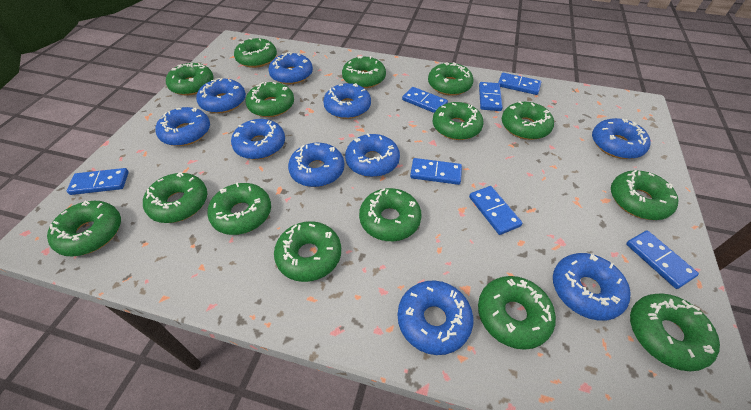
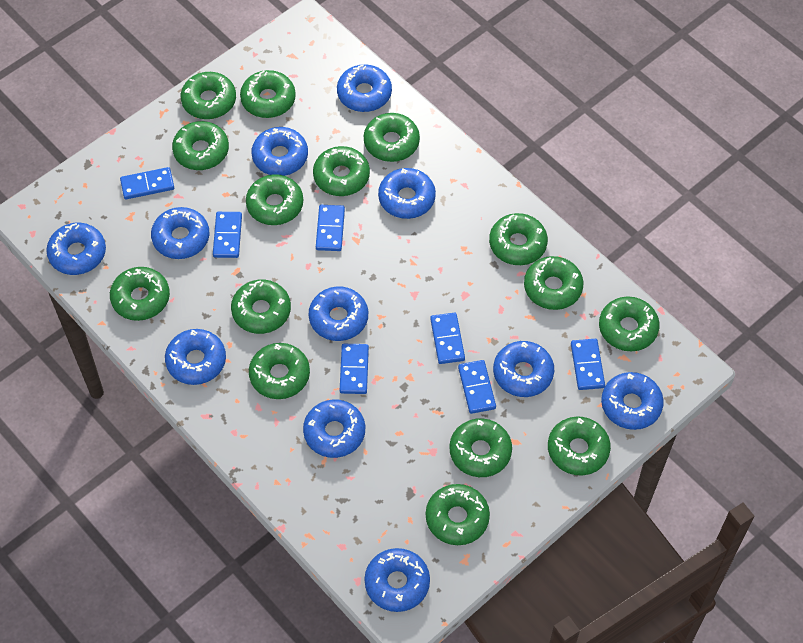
blue donut: 10 -> 11

